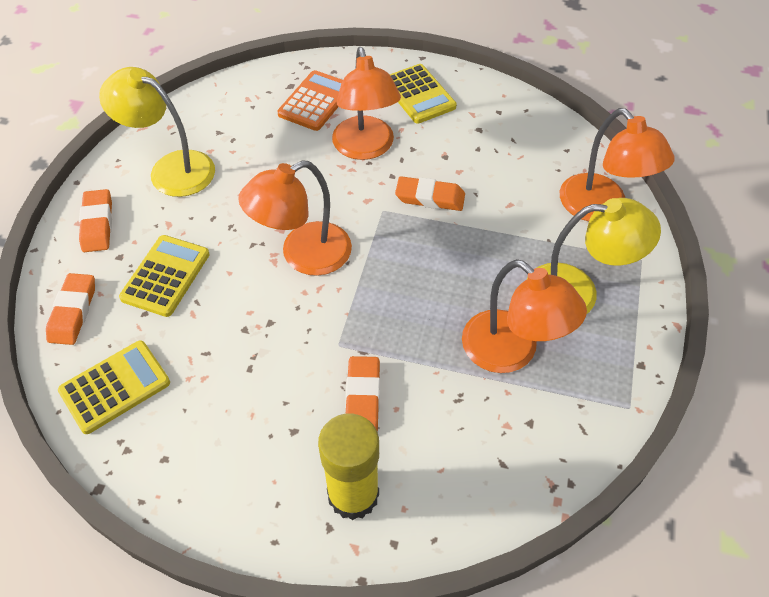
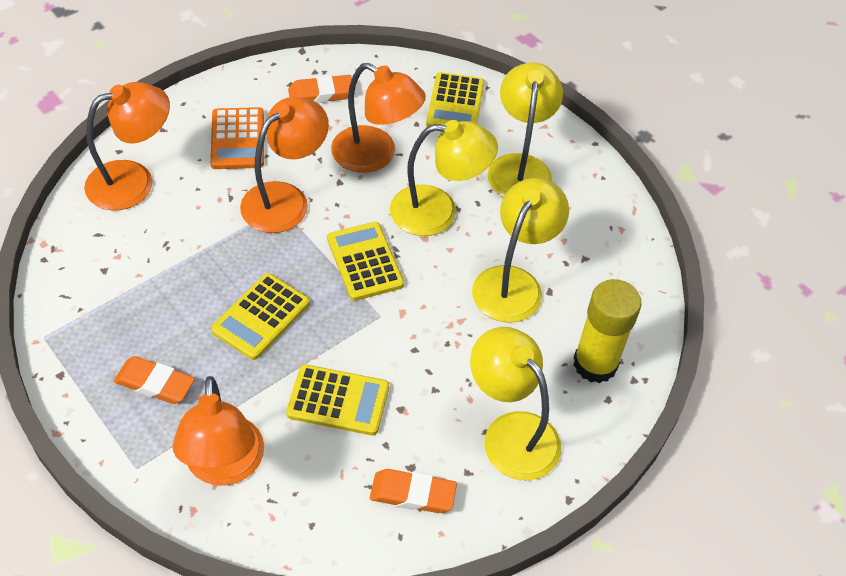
orange eraser: 4 -> 3
yellow calculator: 3 -> 4
yellow lamp: 2 -> 4

